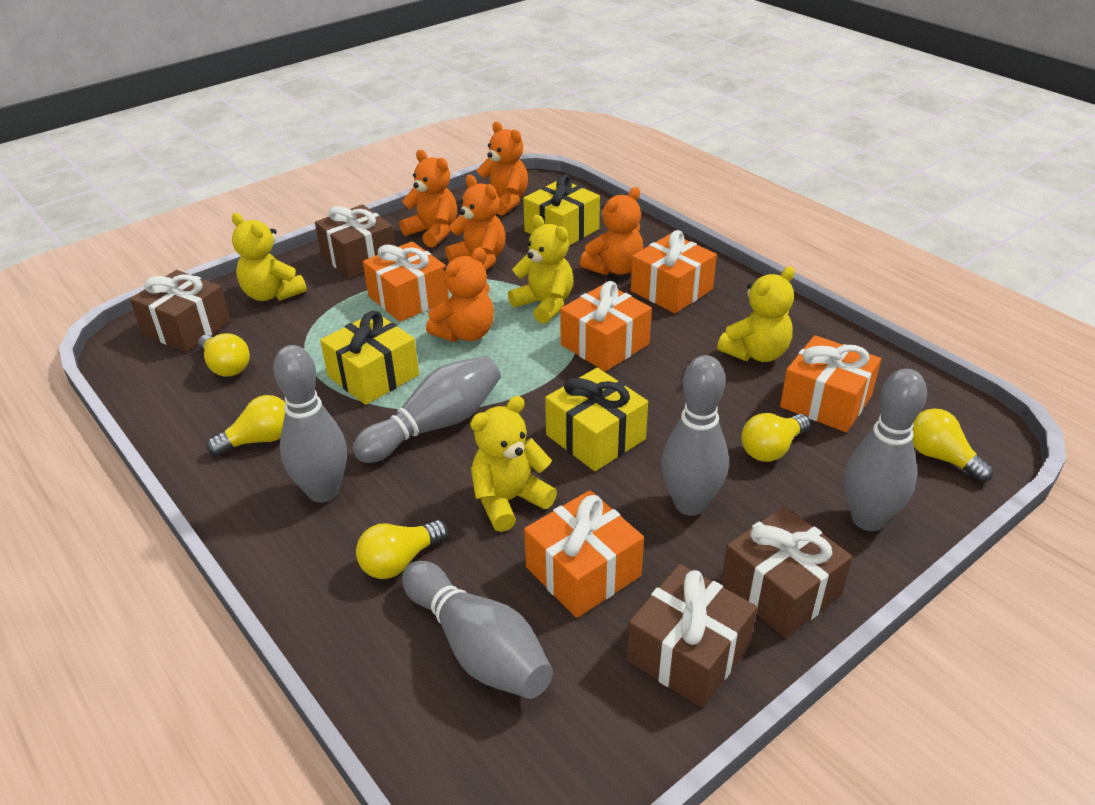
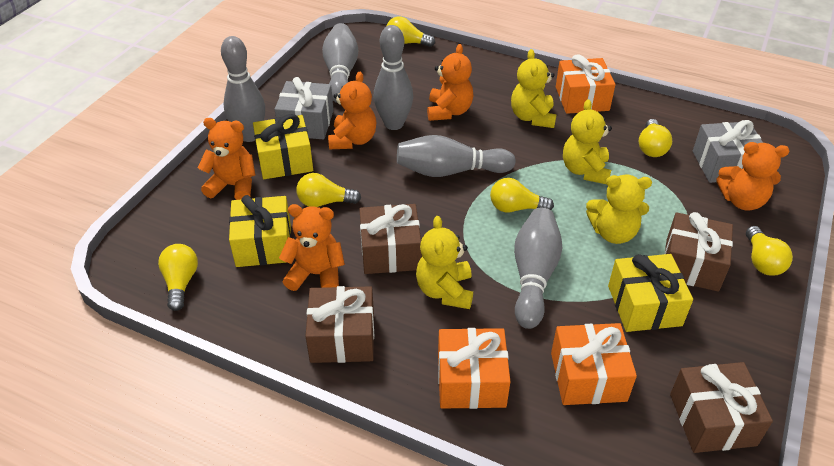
grey gift: 0 -> 2
orange gift: 5 -> 3
yellow light bulb: 5 -> 6

